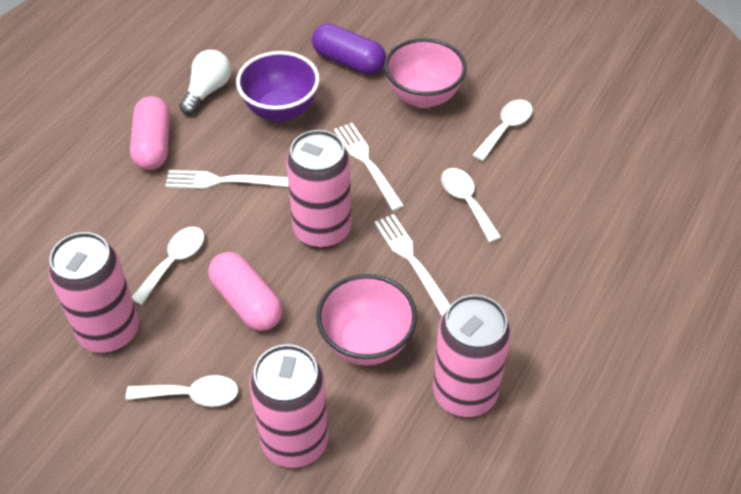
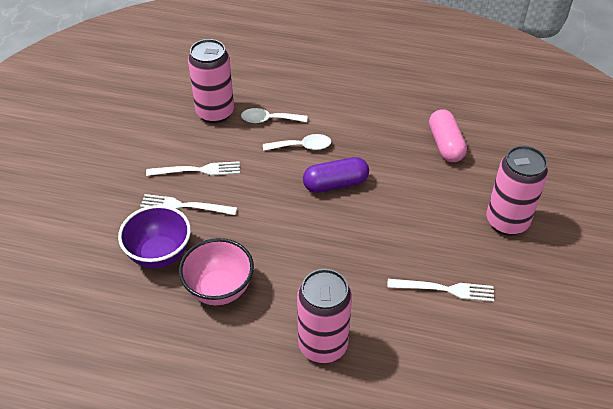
pink bowl: 2 -> 1
pink can: 4 -> 3
pink capsule: 2 -> 1
white light bulb: 1 -> 0
white spoon: 4 -> 2

